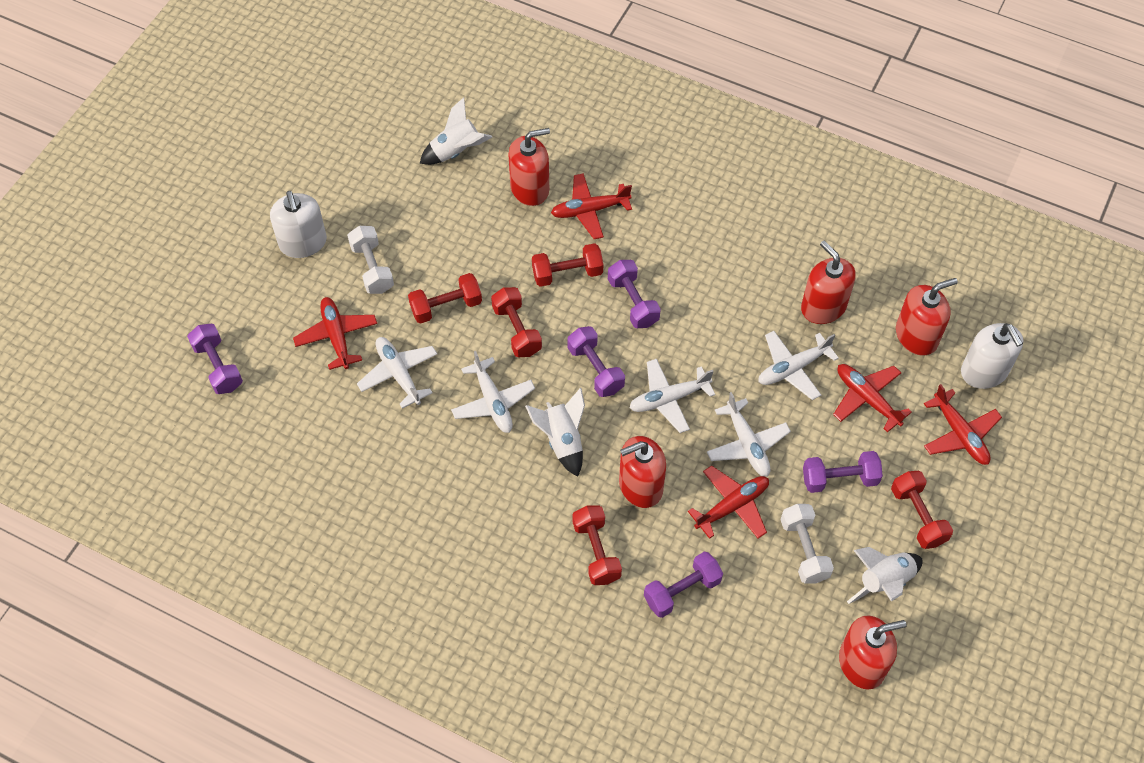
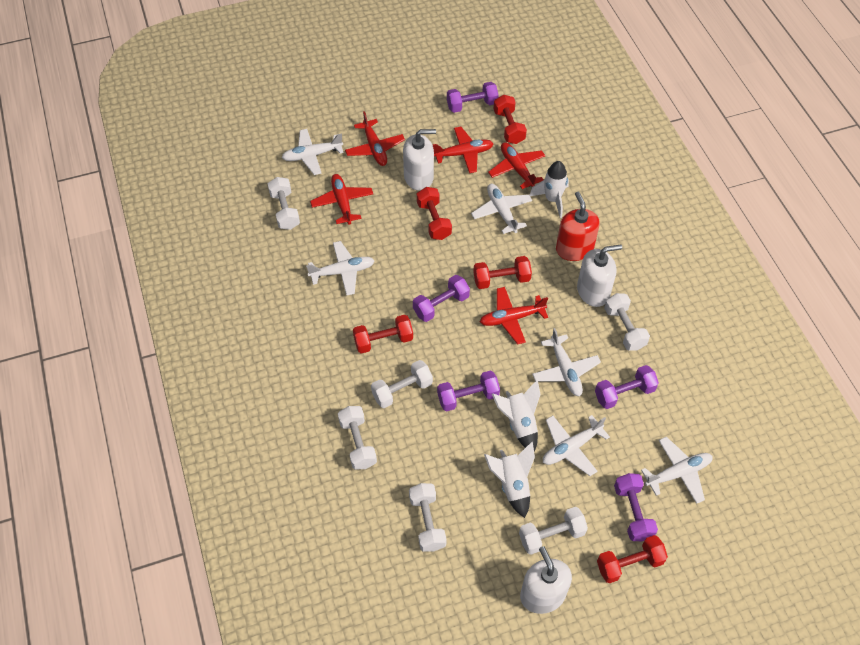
red soap dispenser: 5 -> 1
white dumbbell: 2 -> 6
white plane: 5 -> 6
white soap dispenser: 2 -> 3

